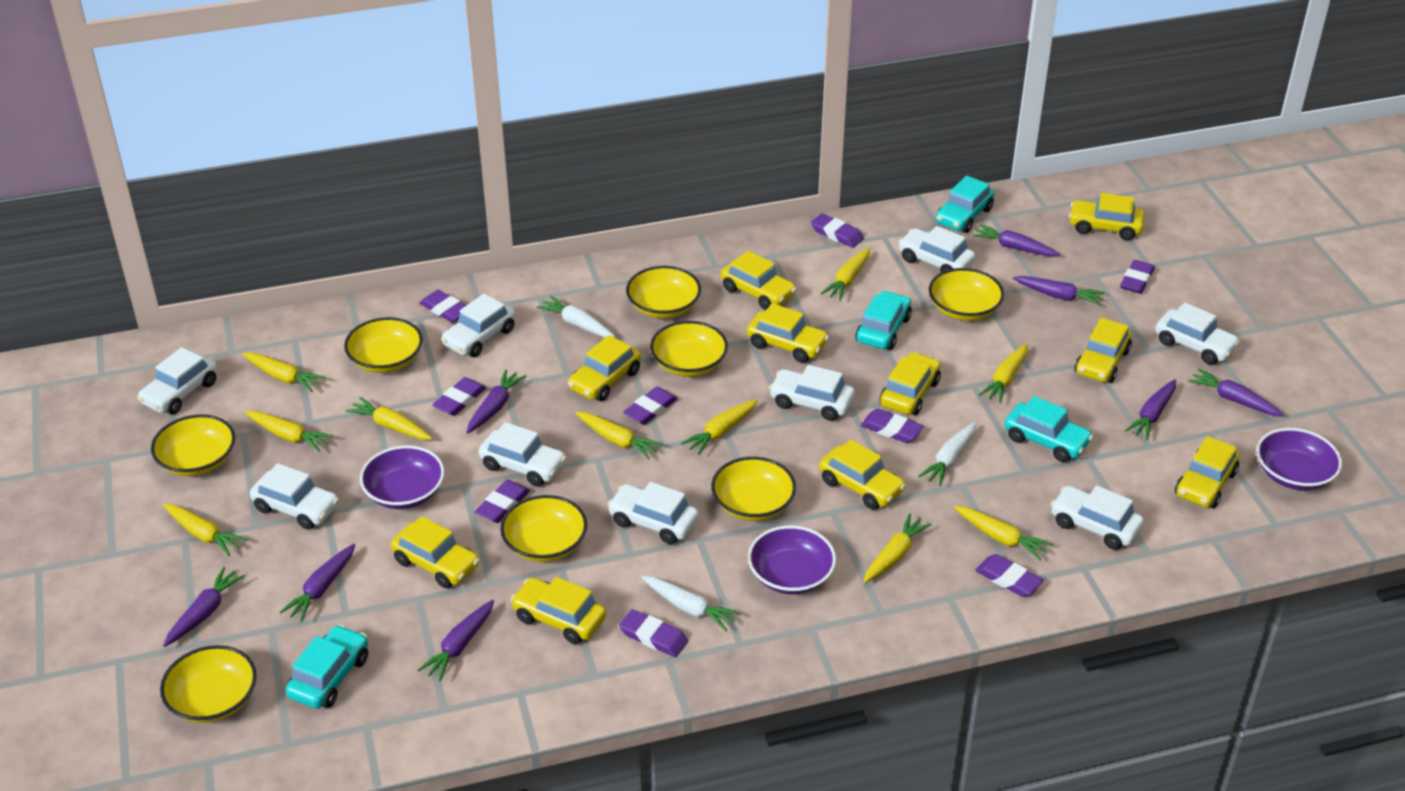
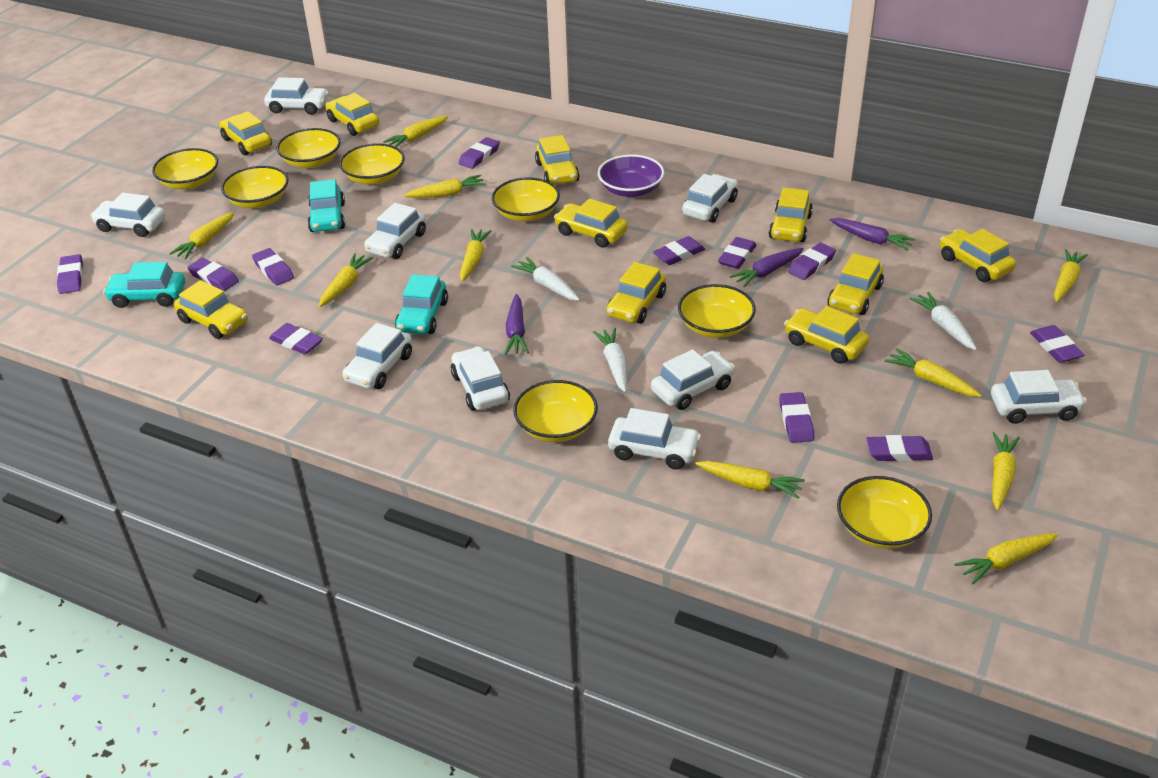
purple bowl: 3 -> 1
purple carrot: 8 -> 3
purple eraser: 9 -> 11
turquoise car: 4 -> 3

